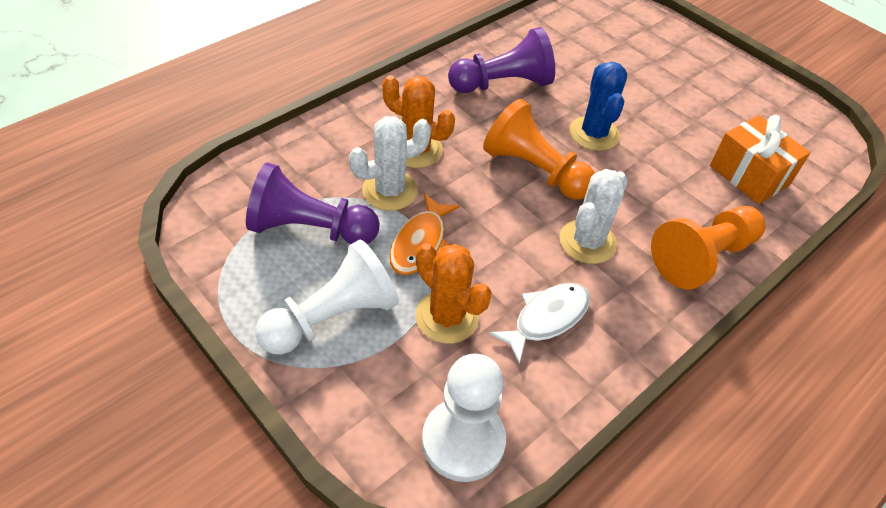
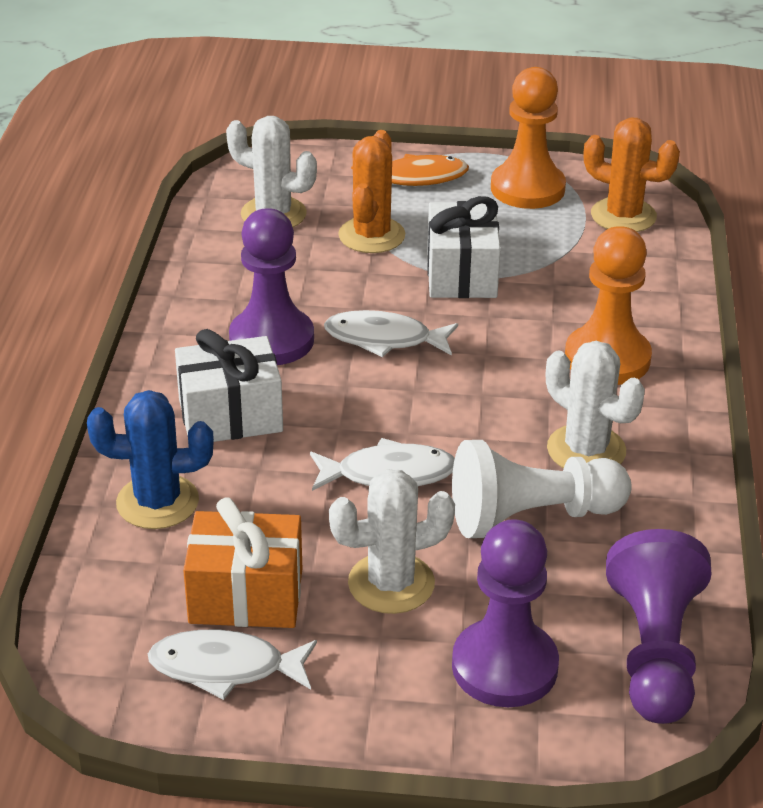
purple pawn: 2 -> 3
white cactus: 2 -> 3
white fish: 1 -> 3
white gift: 0 -> 2
white pawn: 2 -> 1

